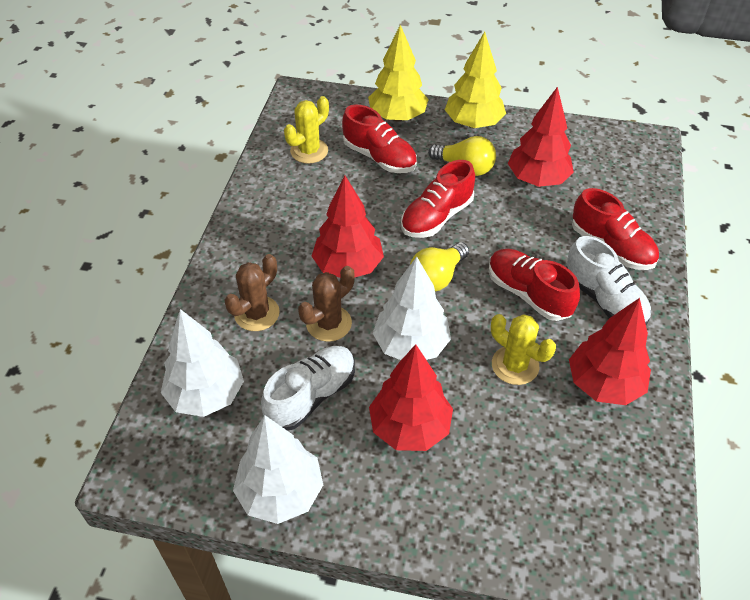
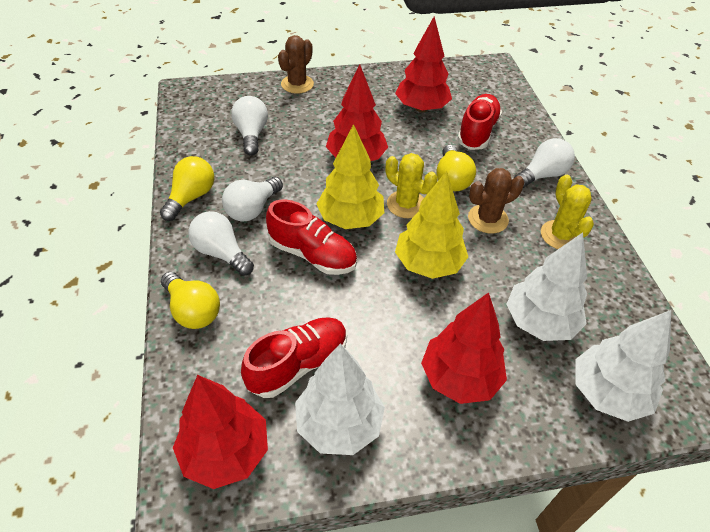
red shoe: 4 -> 3
white light bulb: 0 -> 4
white shoe: 2 -> 0
yellow light bulb: 2 -> 3

